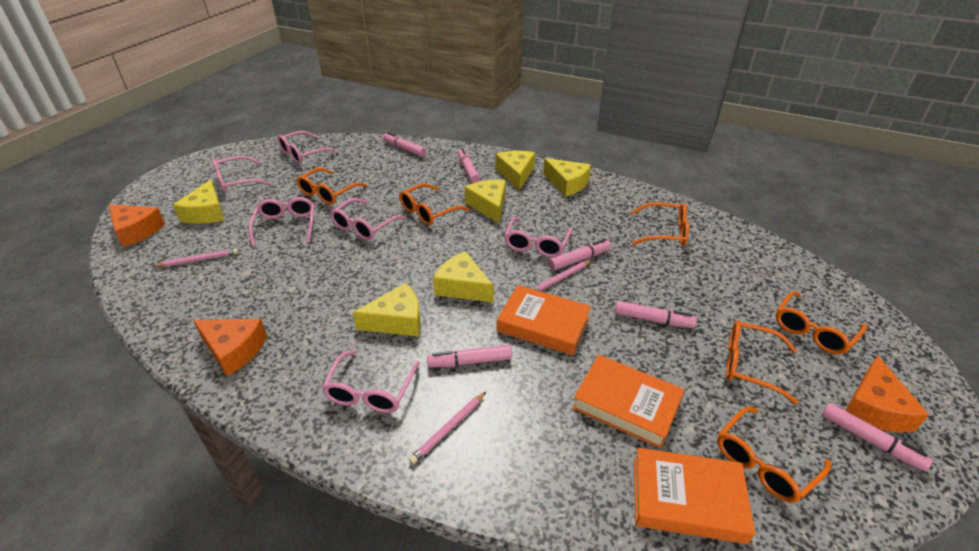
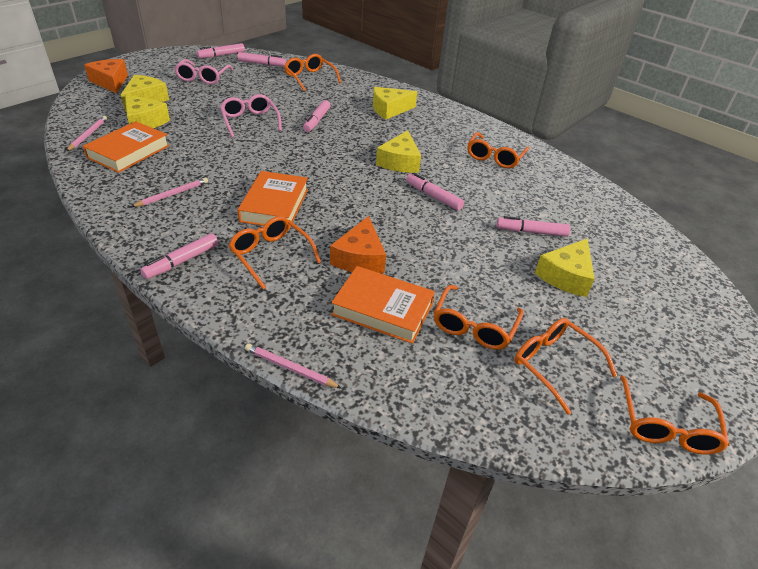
orange cheese: 3 -> 2
pink glasses: 6 -> 2
yellow cheese: 6 -> 5

